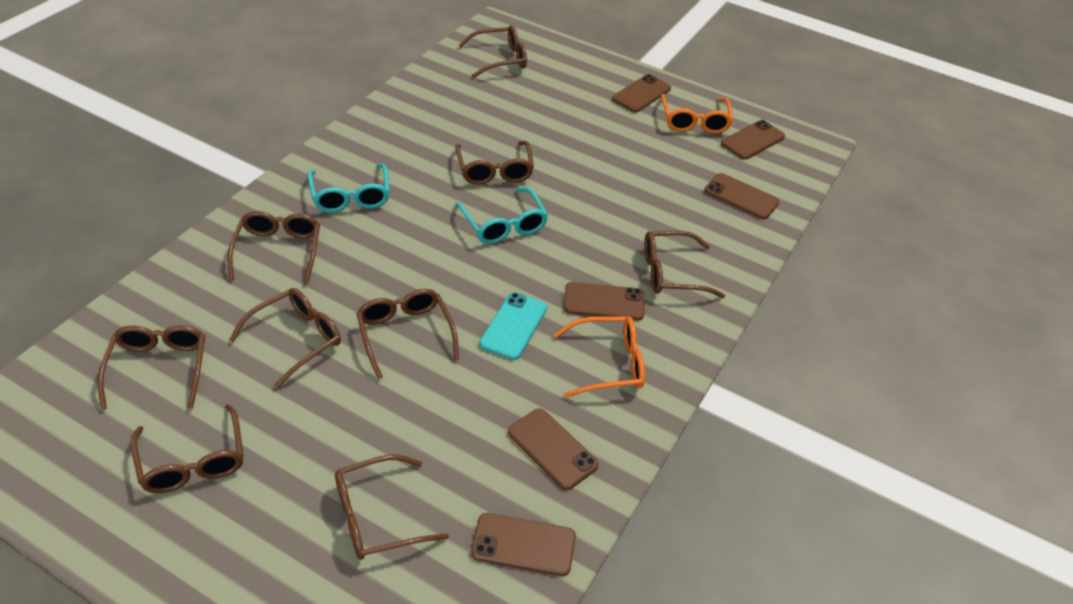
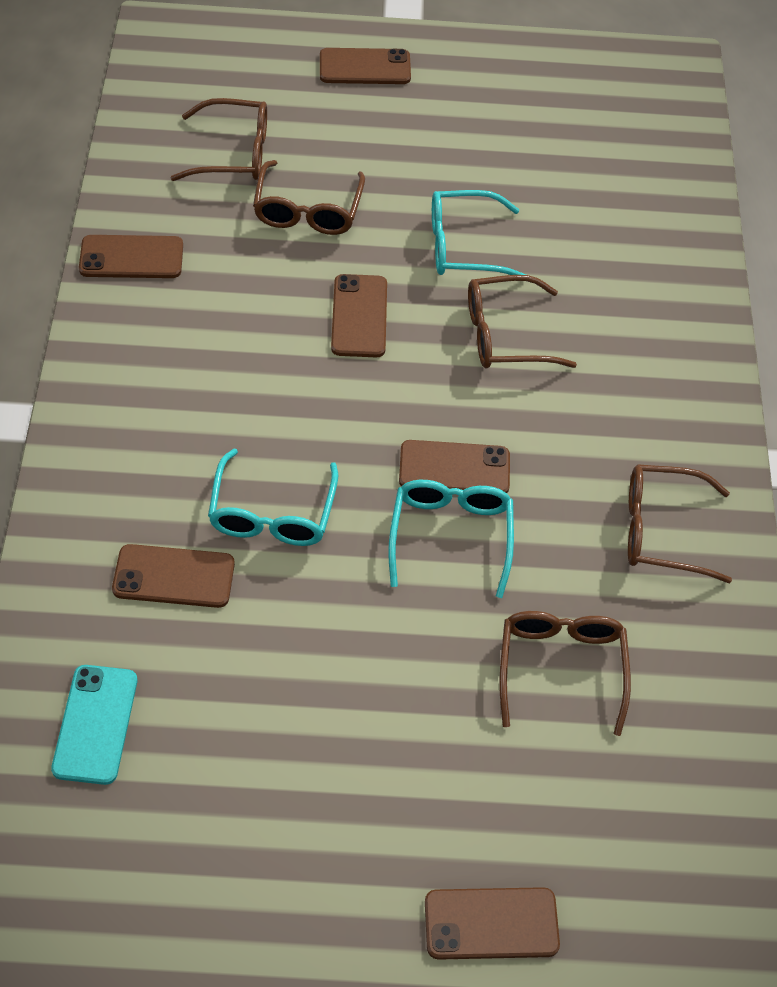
brown glasses: 9 -> 5
orange glasses: 2 -> 0
turquoise glasses: 2 -> 3

